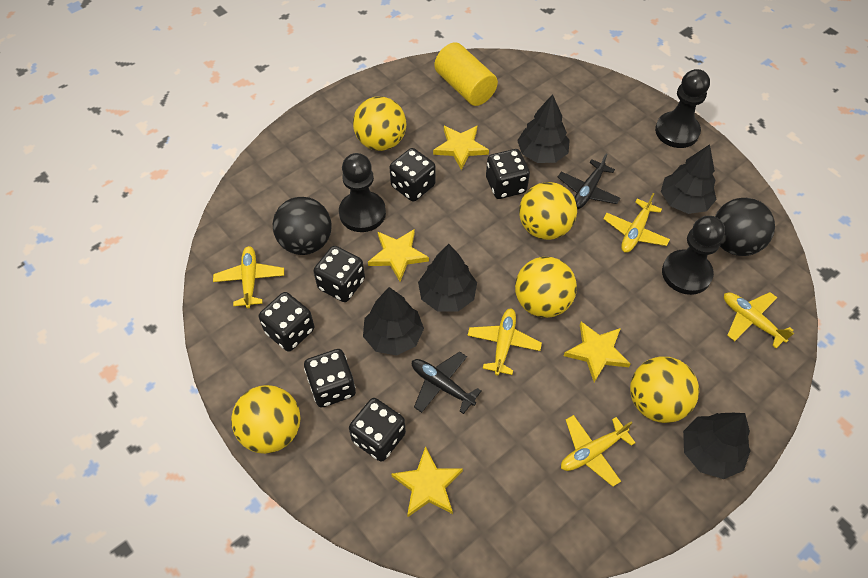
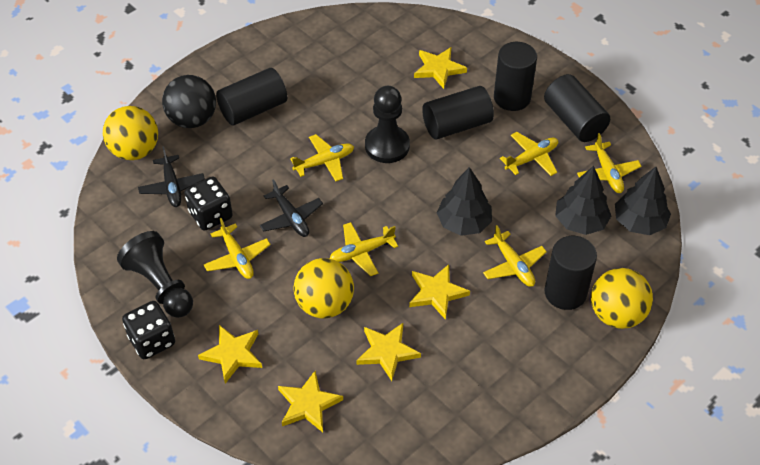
black ball: 2 -> 1
black cylinder: 0 -> 5
black dice: 6 -> 2
black pawn: 3 -> 2
black tree: 5 -> 3
yellow ball: 5 -> 3
yellow cylinder: 1 -> 0
yellow plane: 5 -> 6
yellow star: 4 -> 5

